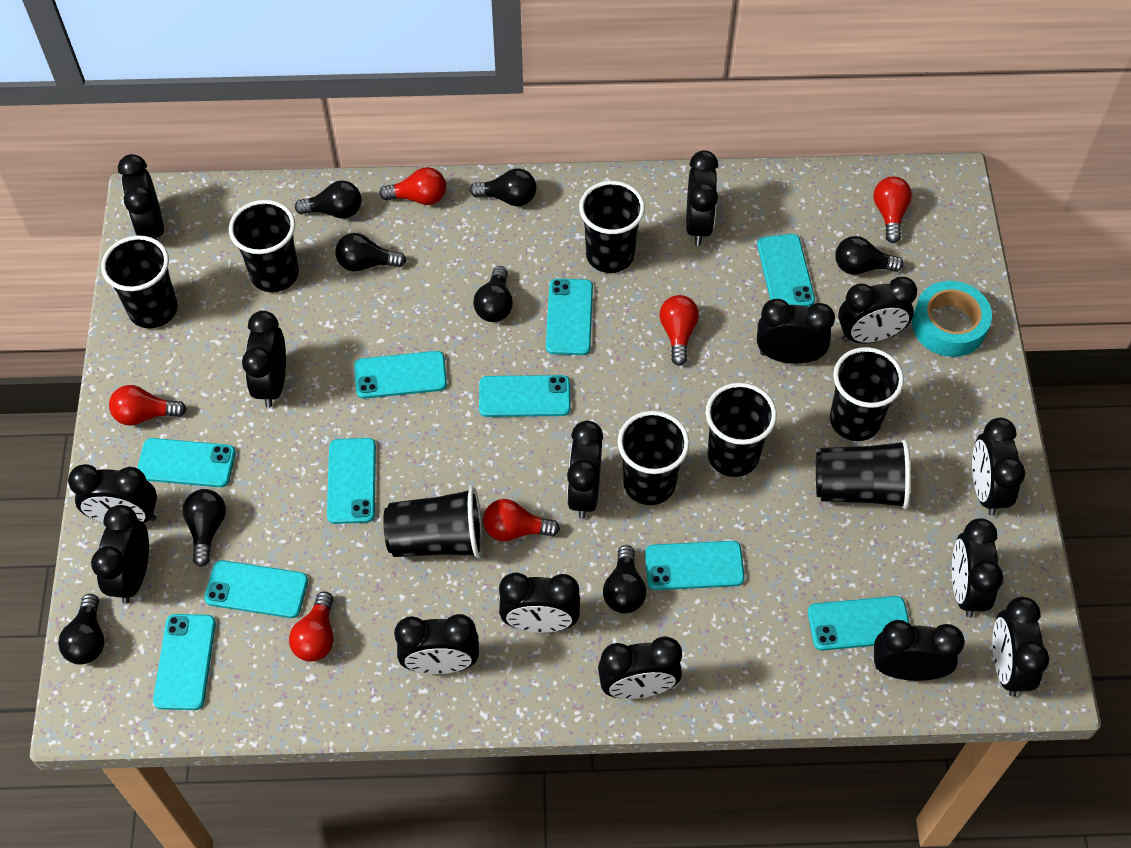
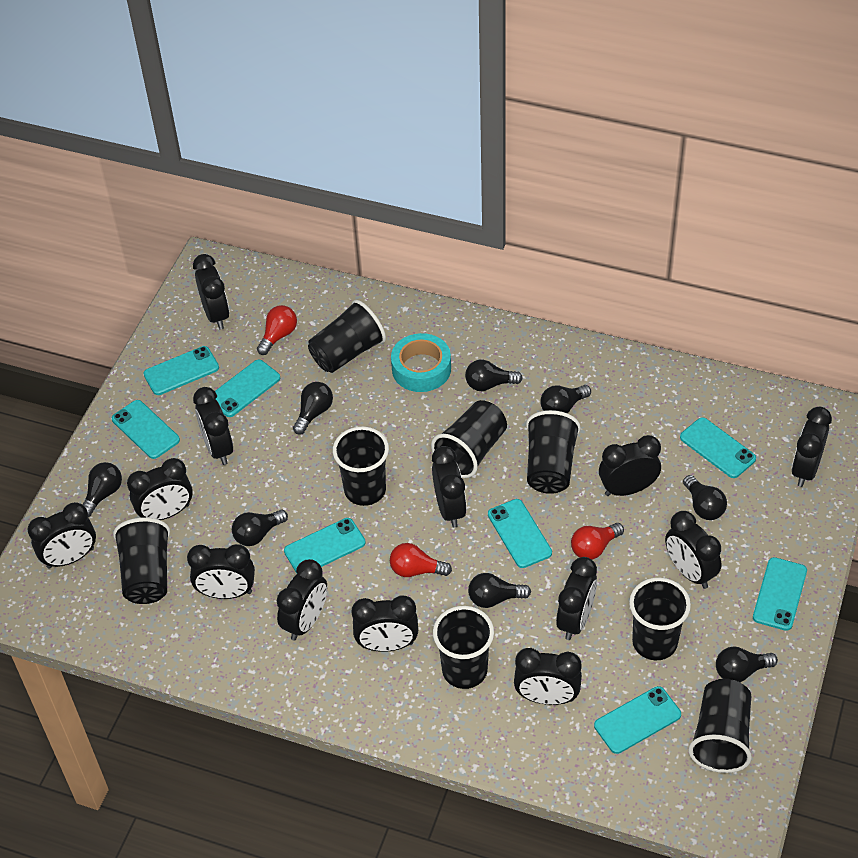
black clock: 15 -> 13
red light bulb: 6 -> 3
turquoise phone: 10 -> 8

